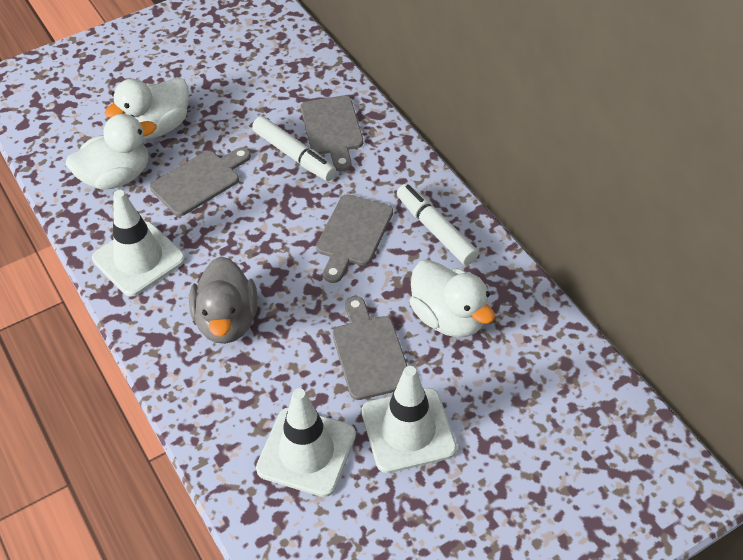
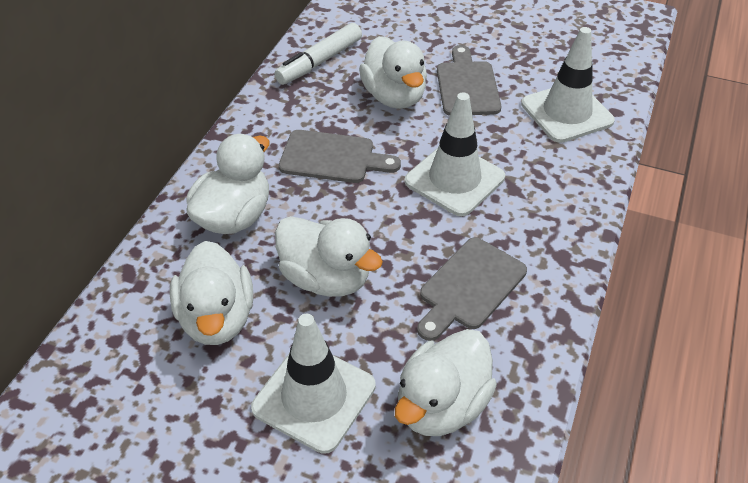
grey cutting board: 4 -> 3
grey duck: 1 -> 0
white duck: 3 -> 5
white marker: 2 -> 1

